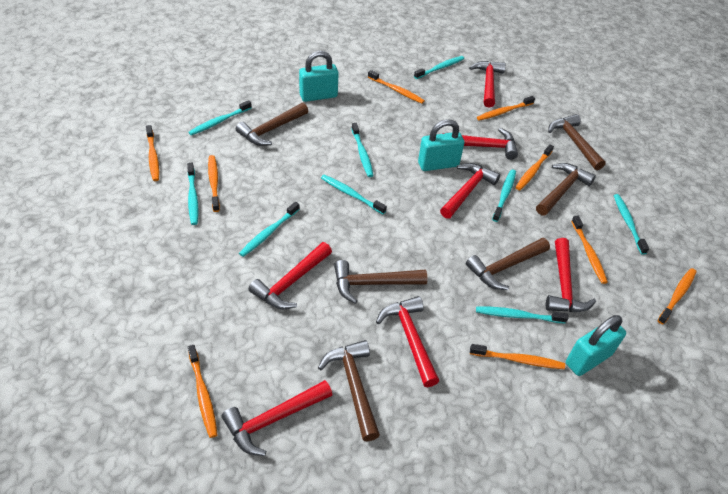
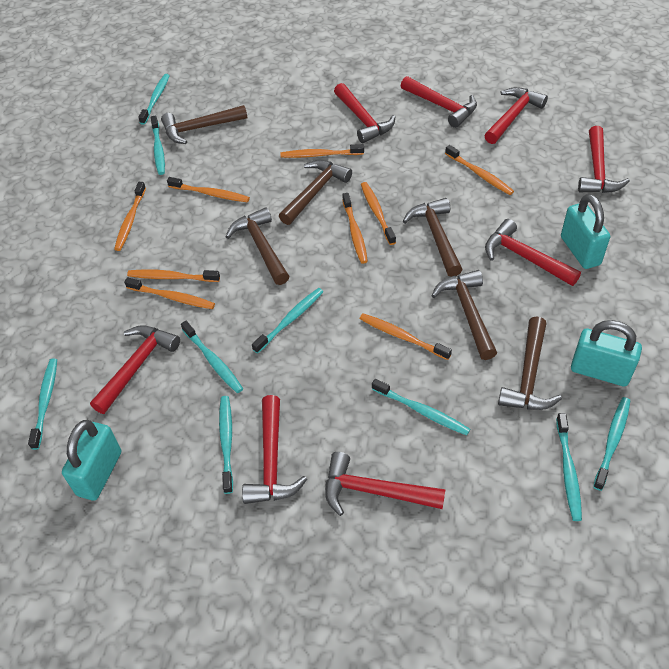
red hammer: 7 -> 8

